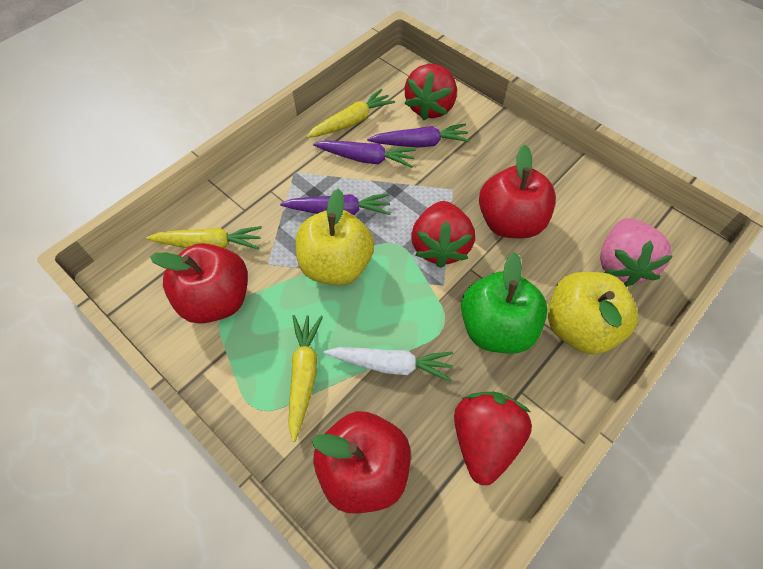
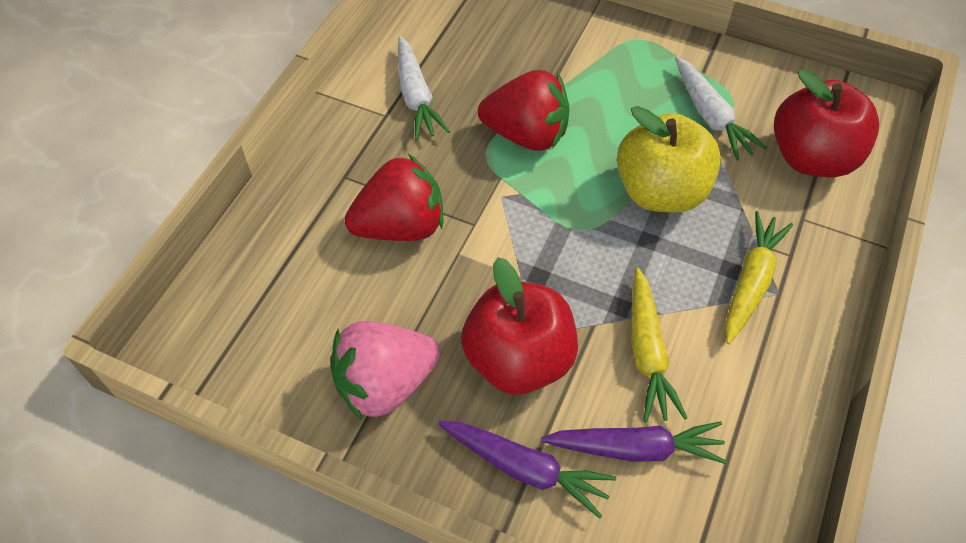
green apple: 1 -> 0
purple carrot: 3 -> 2
red apple: 3 -> 2
red strawberry: 3 -> 2
white carrot: 1 -> 2
yellow apple: 2 -> 1
yellow carrot: 3 -> 2

